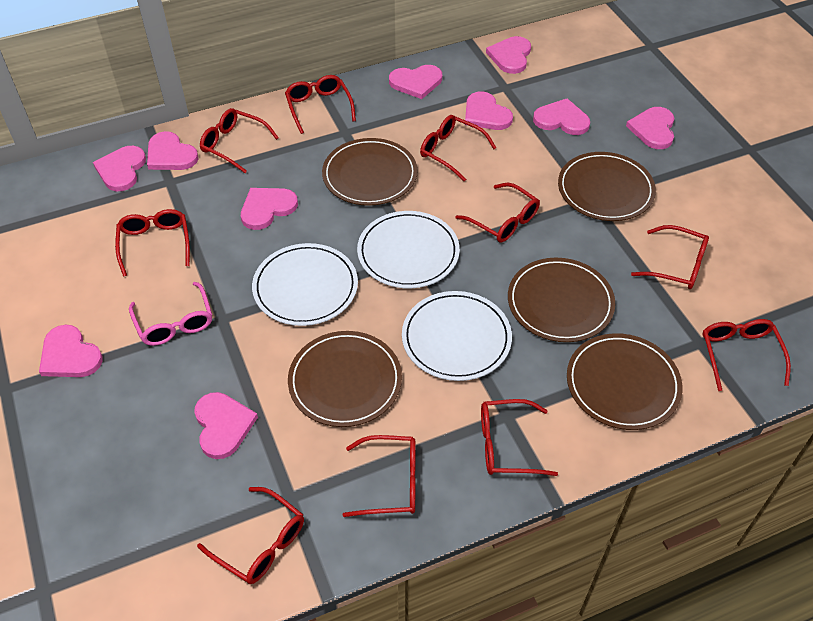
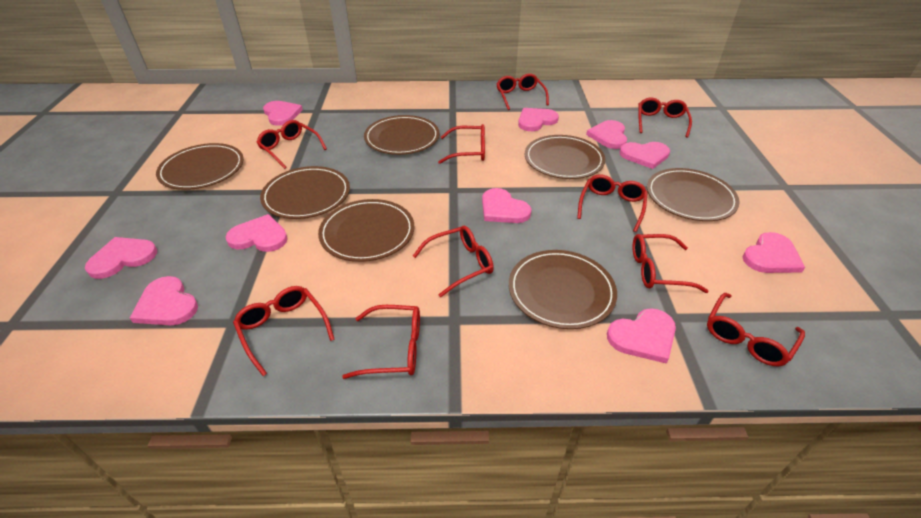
brown plate: 5 -> 7
pink glasses: 1 -> 0
white plate: 3 -> 0

